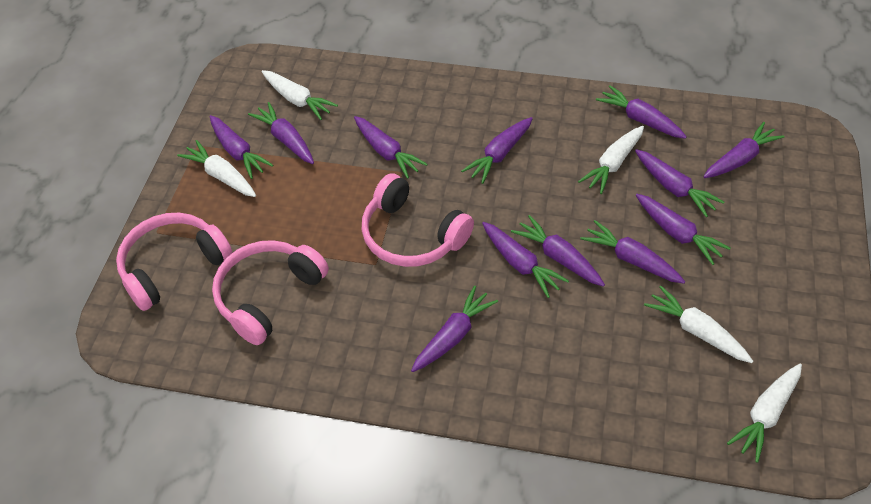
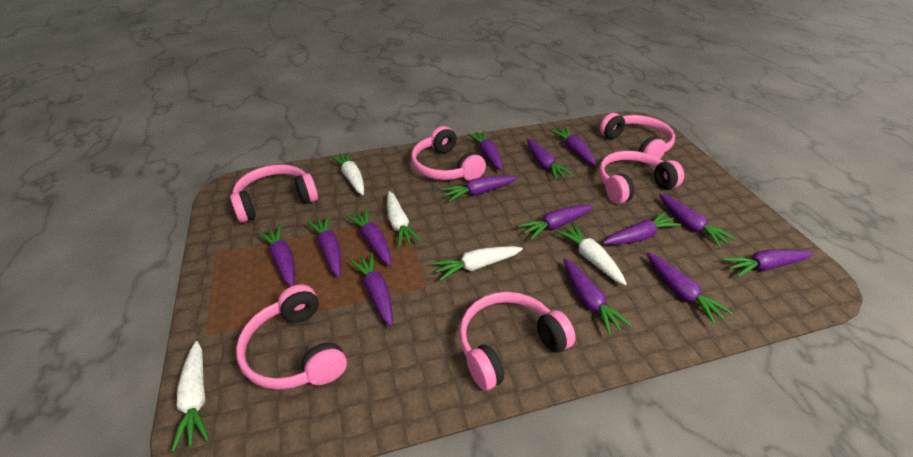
pink headphones: 3 -> 6
purple carrot: 12 -> 14

